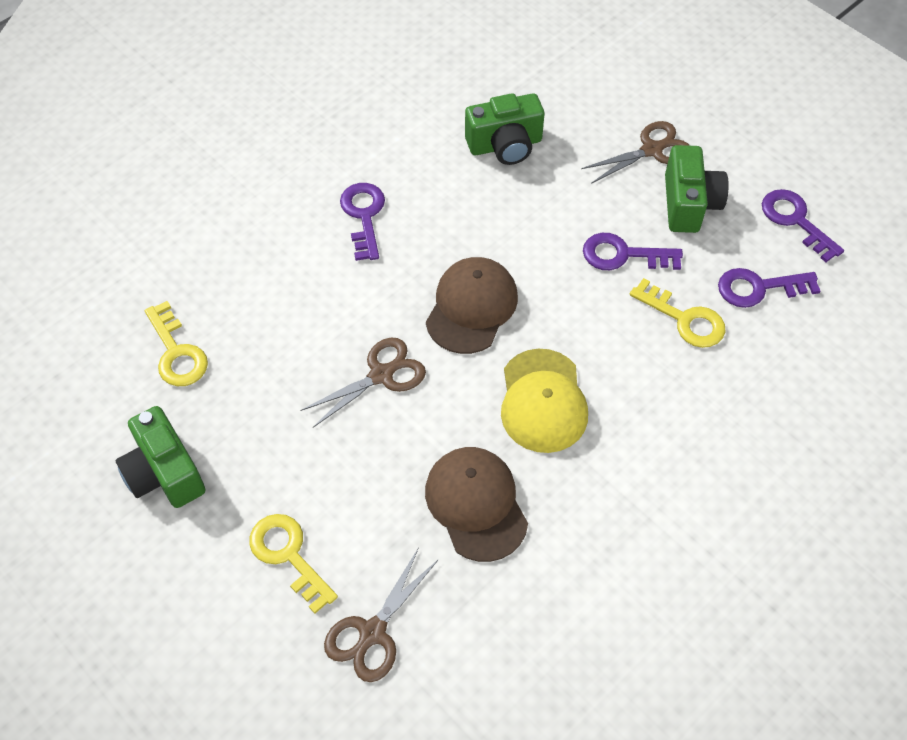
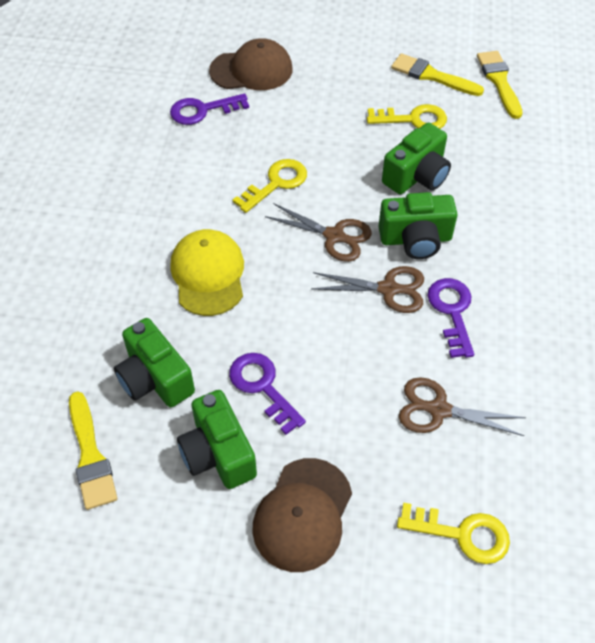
green camera: 3 -> 4
purple key: 4 -> 3
yellow brush: 0 -> 3

